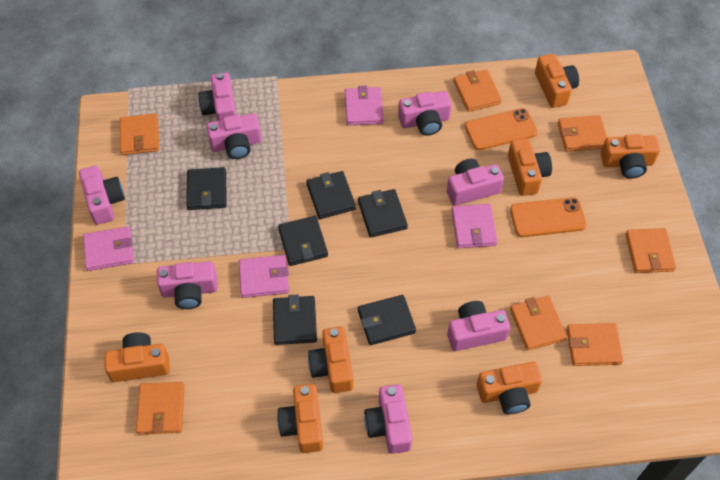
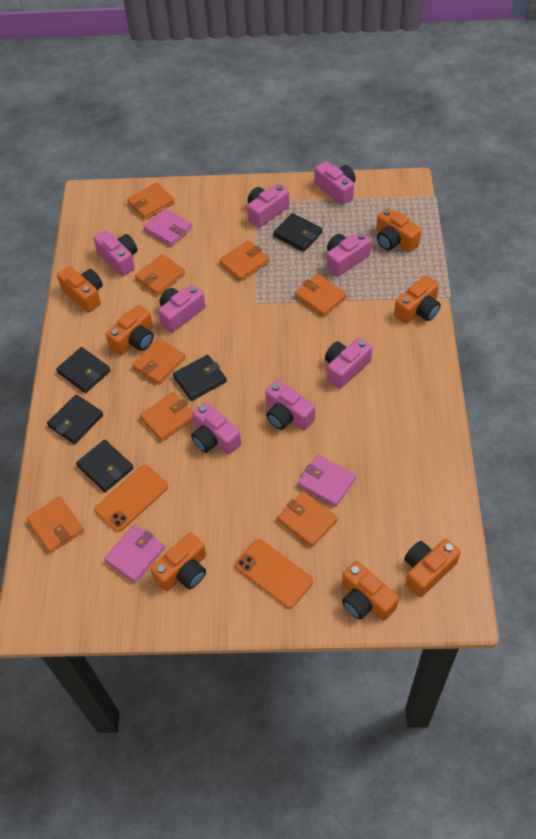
black wallet: 6 -> 5
orange wallet: 7 -> 8
pink wallet: 4 -> 3

